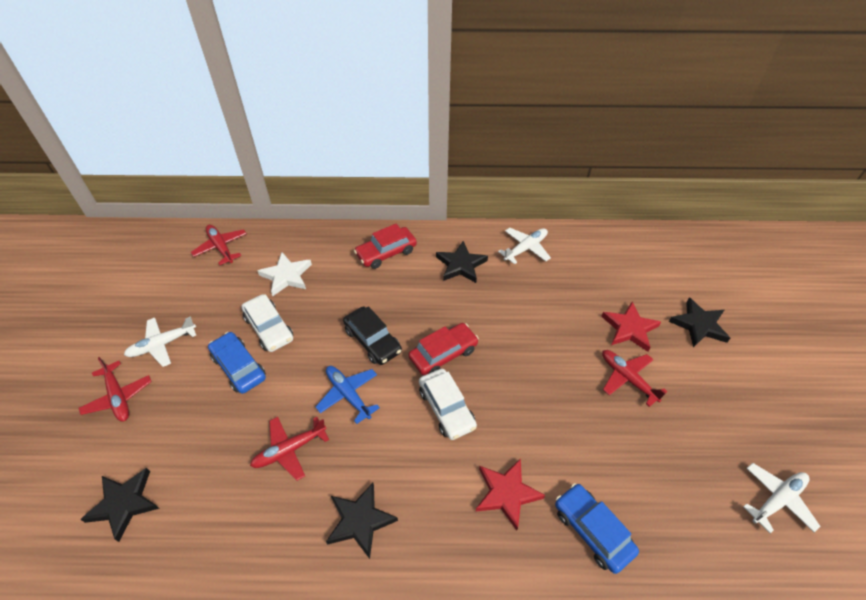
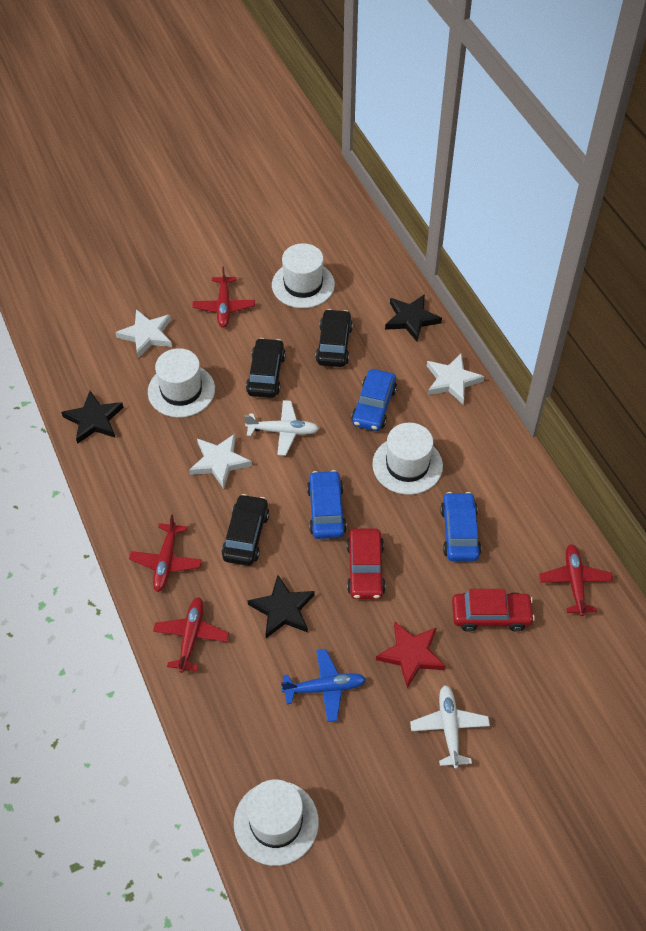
black car: 1 -> 3
black star: 4 -> 3
blue car: 2 -> 3
red star: 2 -> 1
white car: 2 -> 0
white hat: 0 -> 4
white plane: 3 -> 2
white star: 1 -> 3

